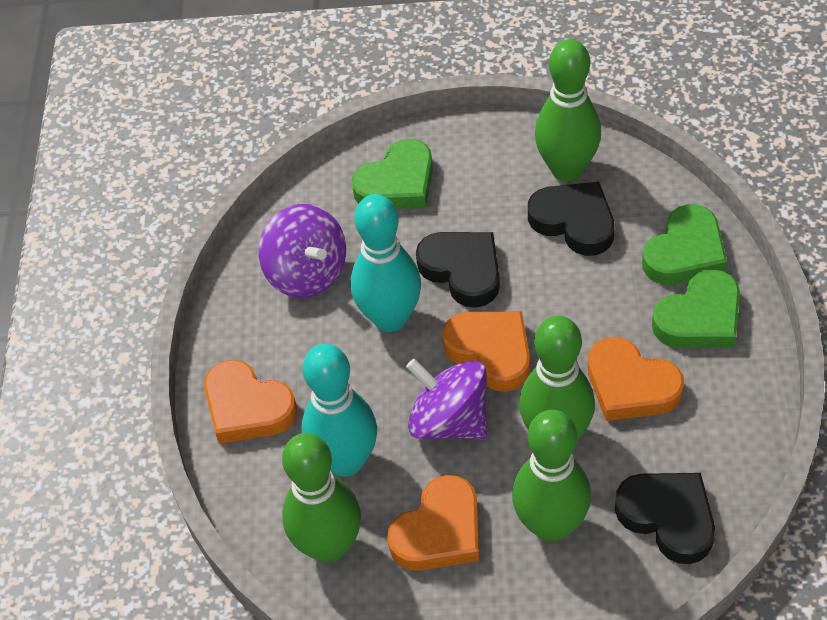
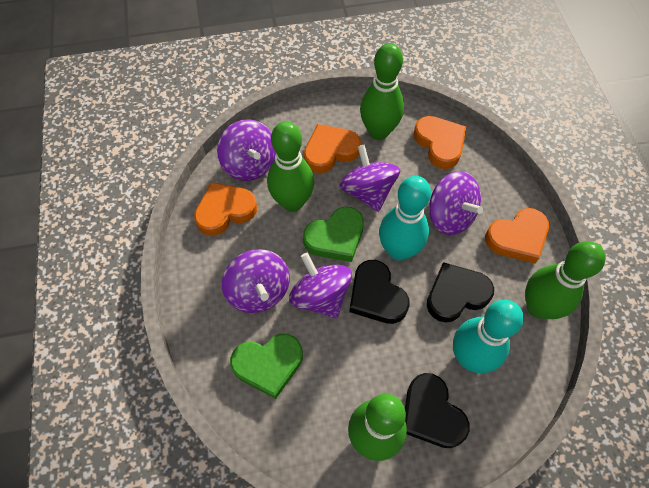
green heart: 3 -> 2
purple spinning top: 2 -> 5

